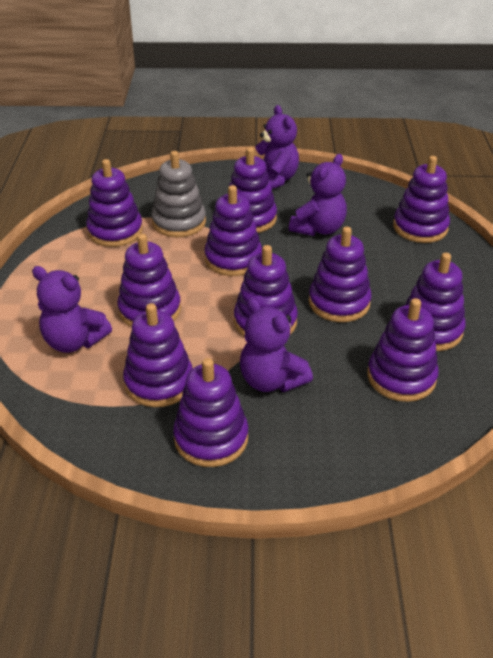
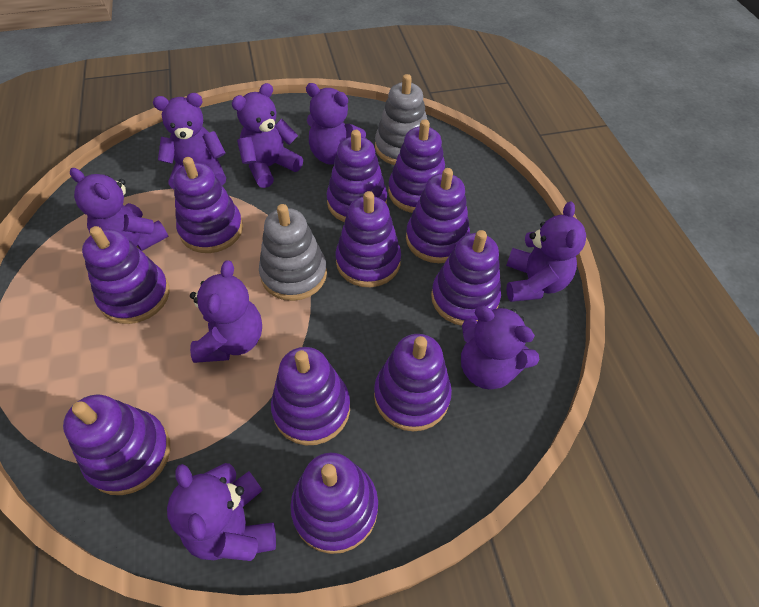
grey stacking toy: 1 -> 2
purple teddy bear: 4 -> 8

